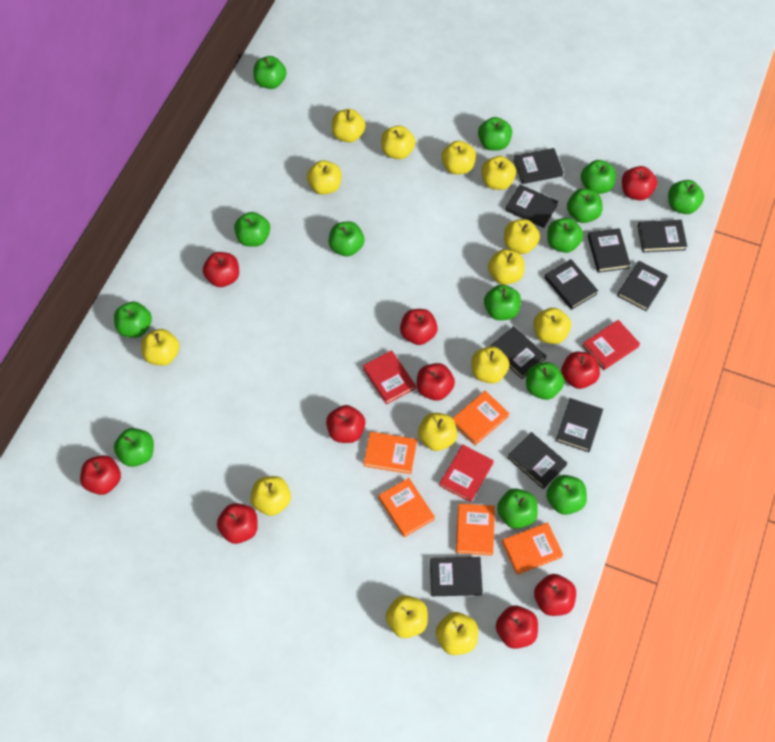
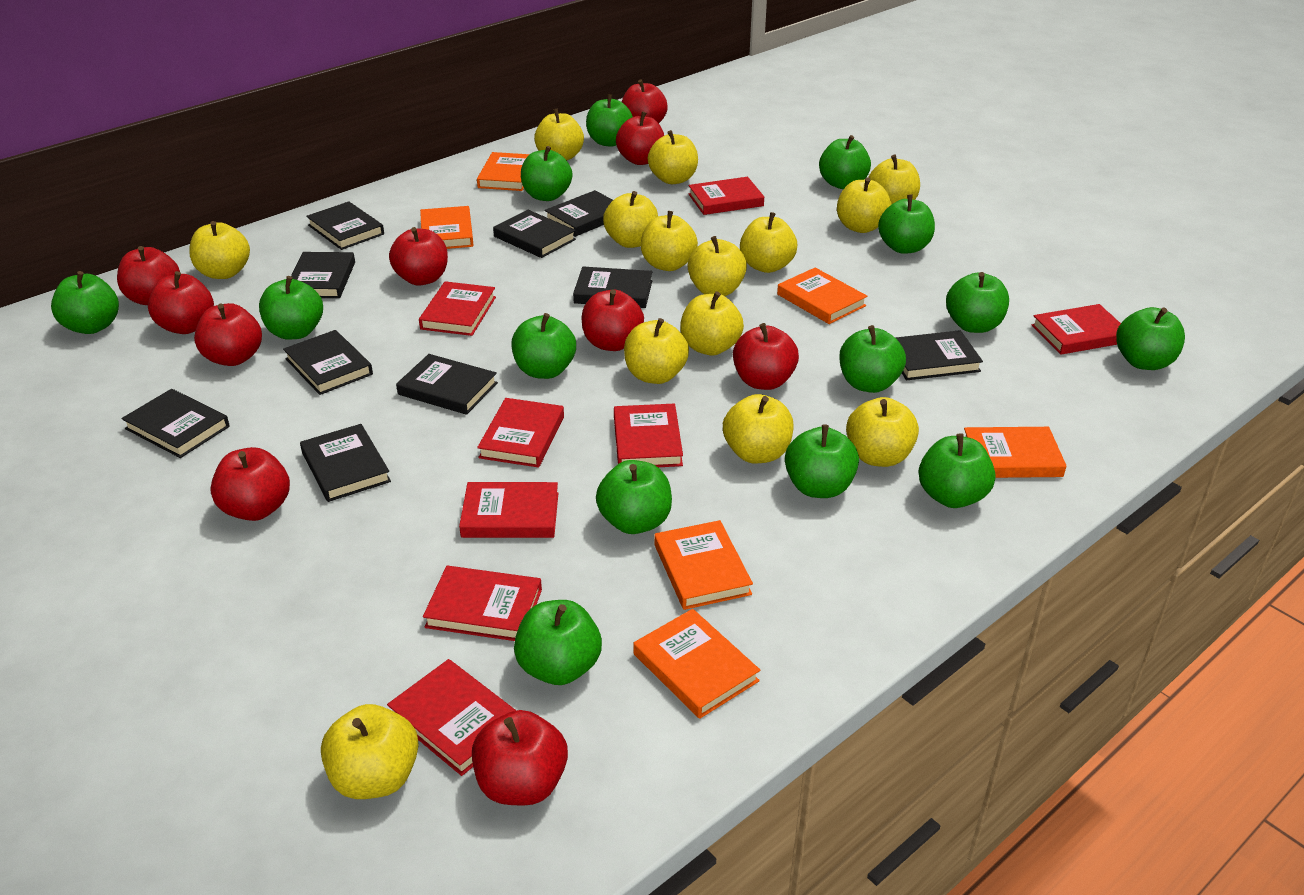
orange book: 5 -> 6
red book: 3 -> 8

